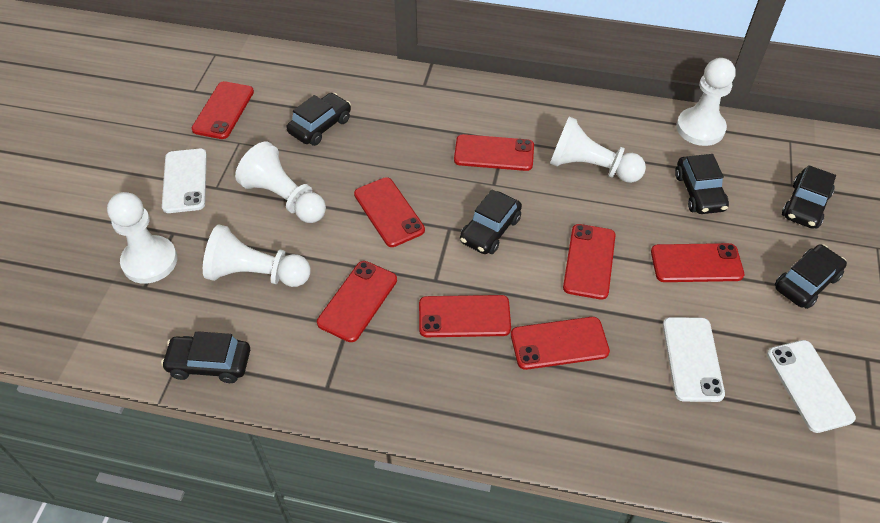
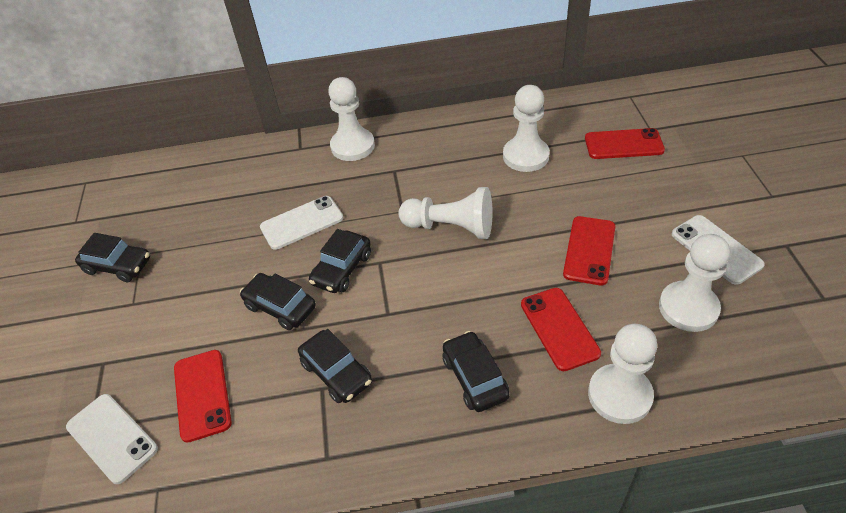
black car: 6 -> 5
red phone: 8 -> 4

